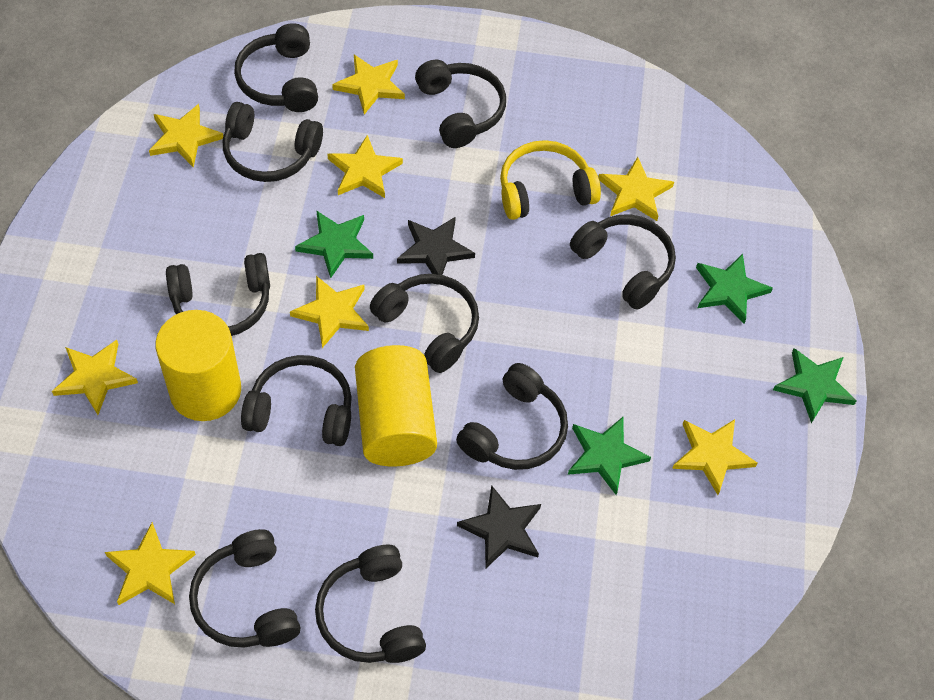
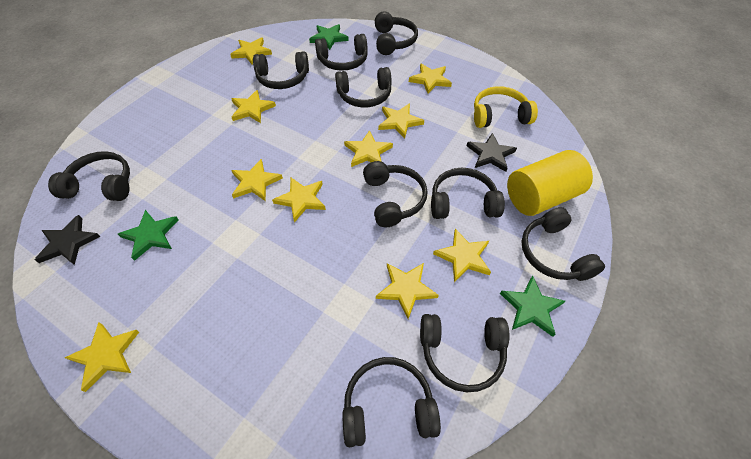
green star: 4 -> 3
yellow cylinder: 2 -> 1
yellow star: 8 -> 10

